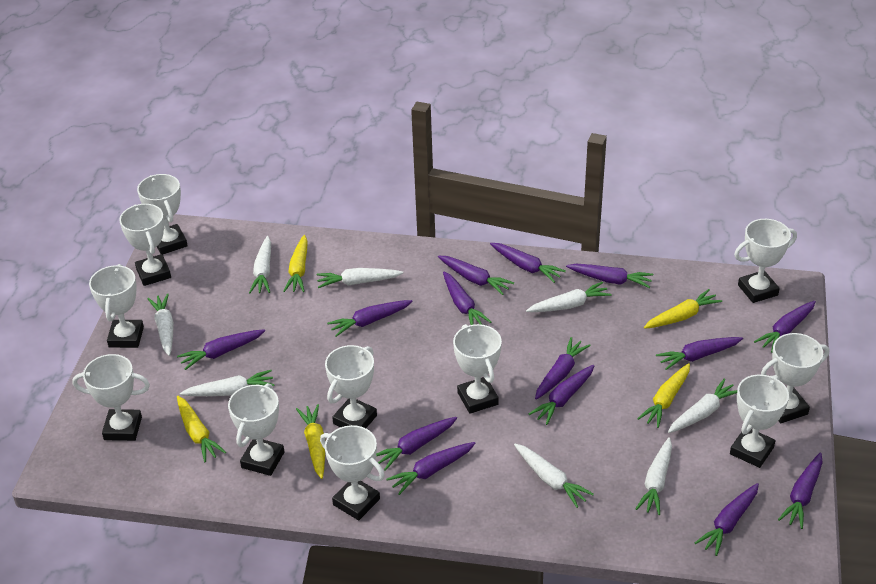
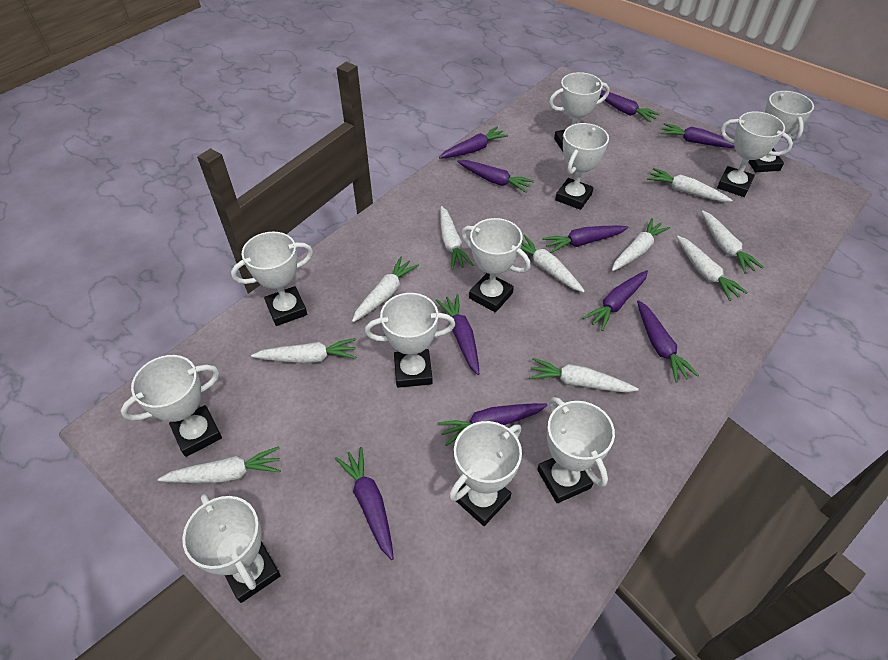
purple carrot: 14 -> 10
white carrot: 8 -> 10
yellow carrot: 5 -> 0

